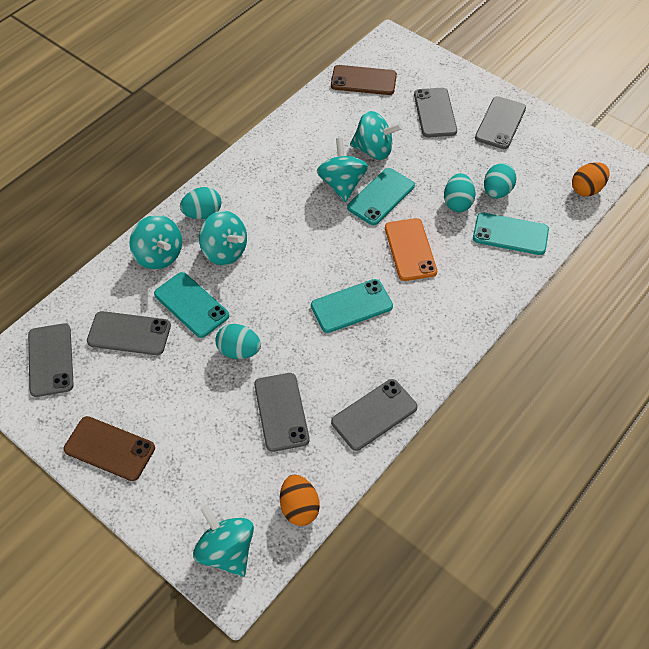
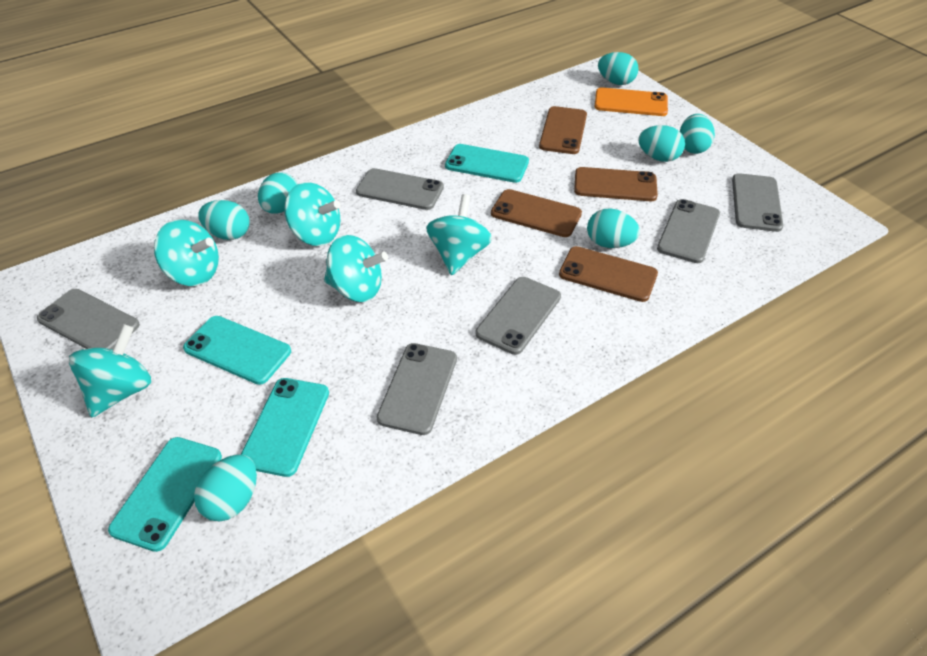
brown phone: 2 -> 4
orange egg: 2 -> 0
turquoise egg: 4 -> 7

